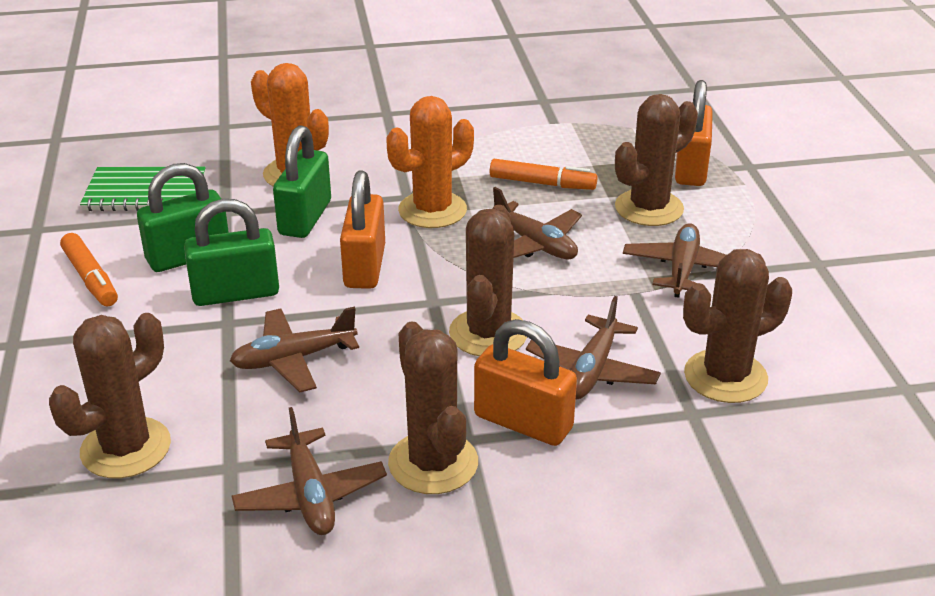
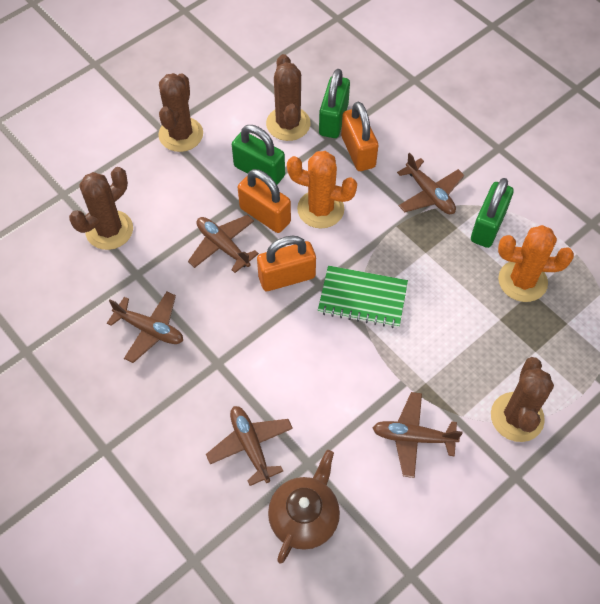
brown cactus: 5 -> 4
brown teapot: 0 -> 1
orange marker: 2 -> 0

